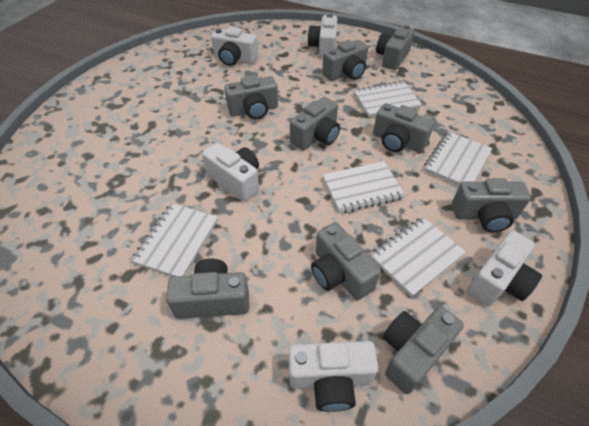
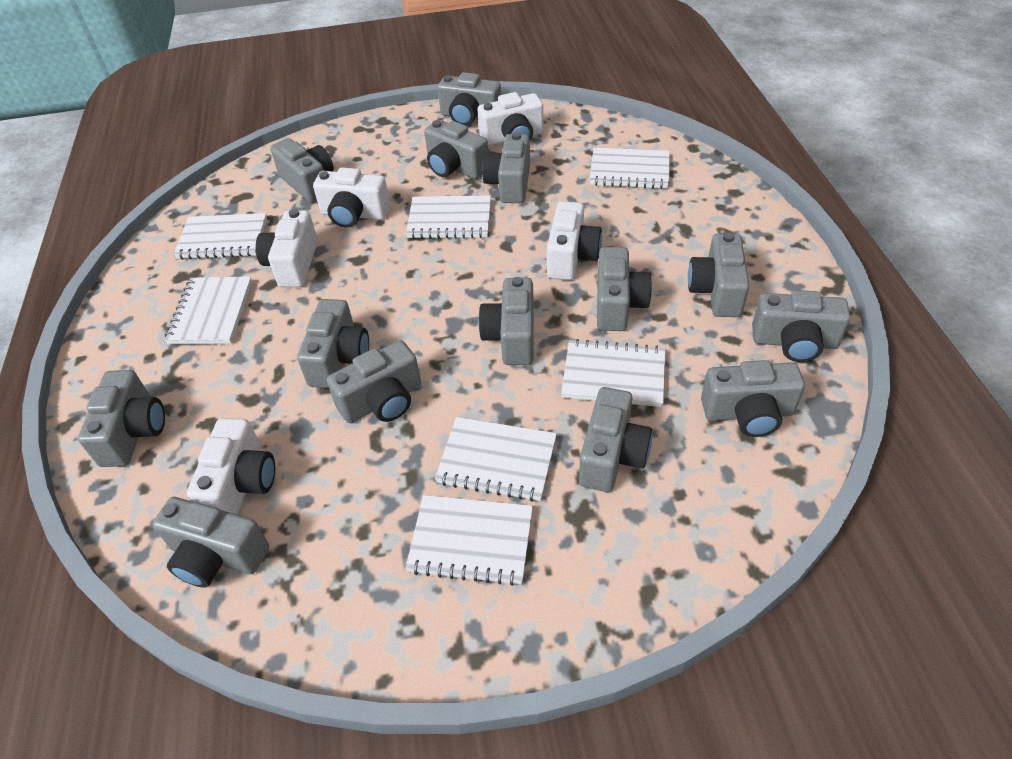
grey camera: 9 -> 14
white notebook: 5 -> 7

